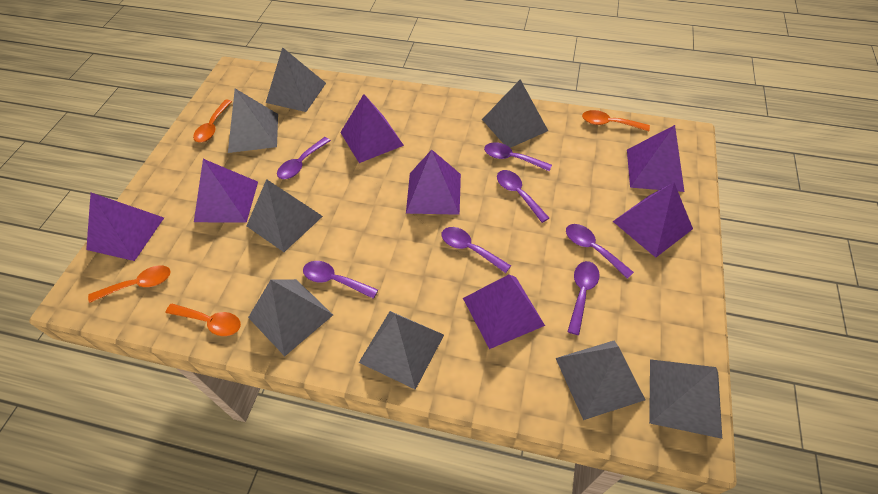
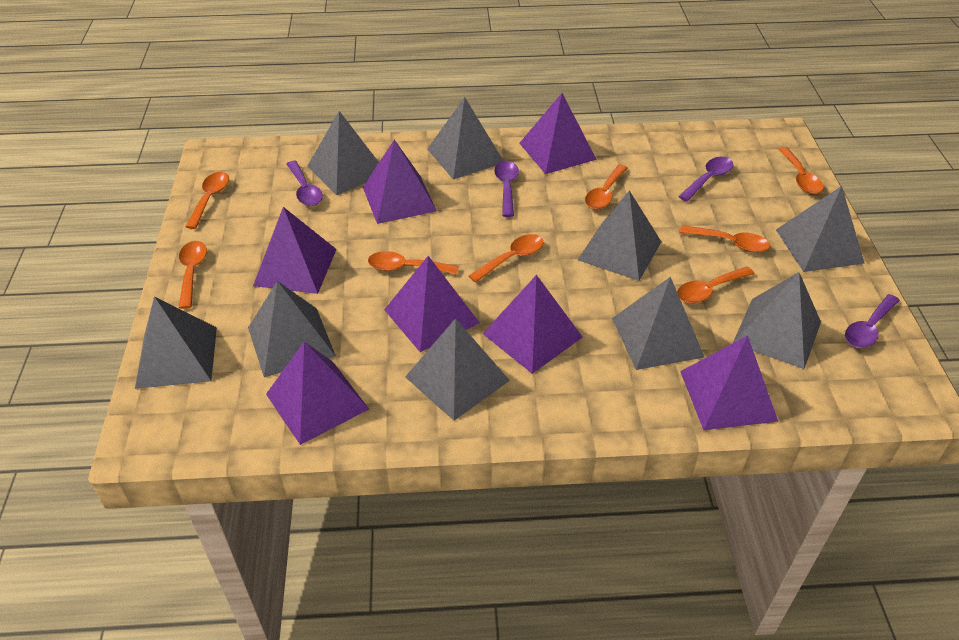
grey pyramid: 8 -> 9
orange spoon: 4 -> 8
purple spoon: 7 -> 4

